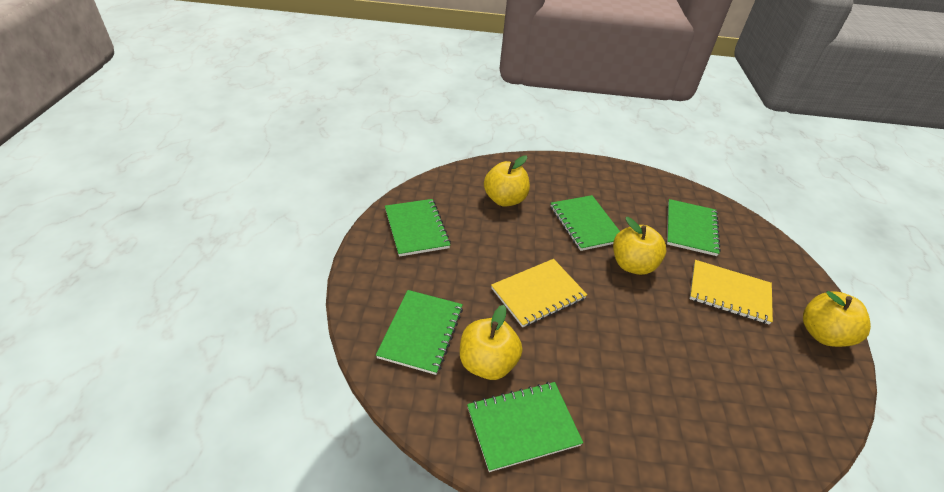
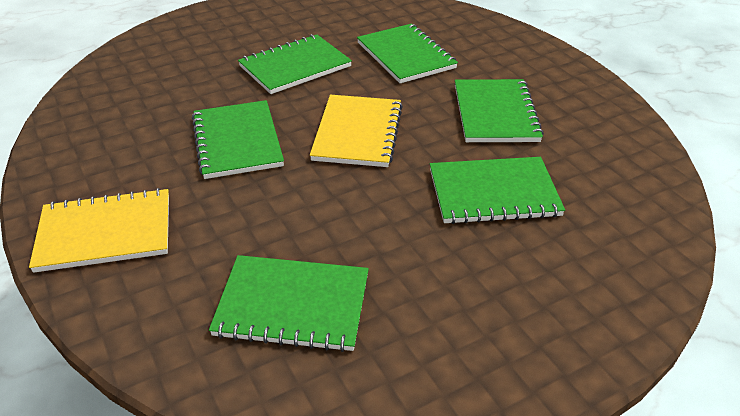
green notebook: 5 -> 6
yellow apple: 4 -> 0

